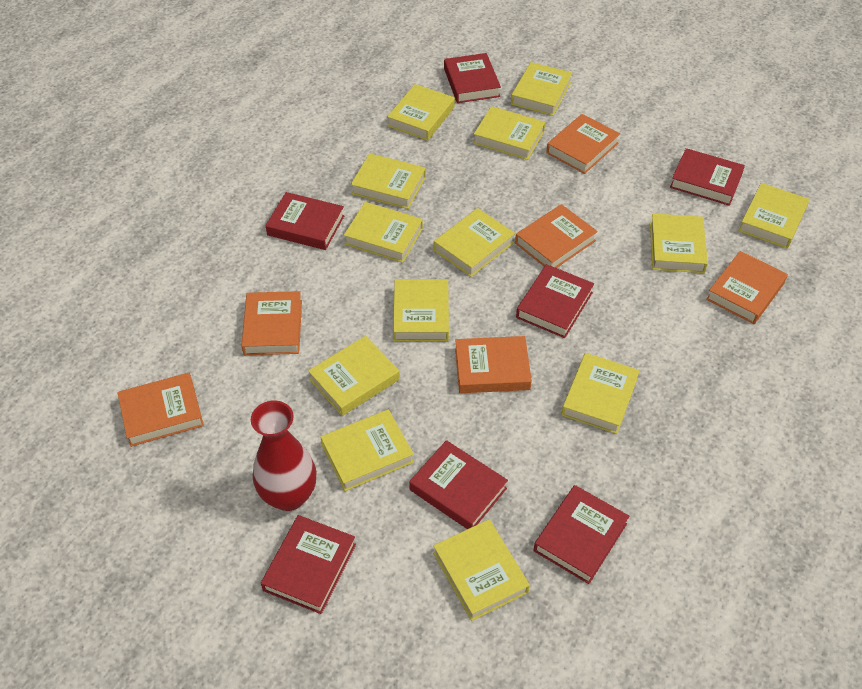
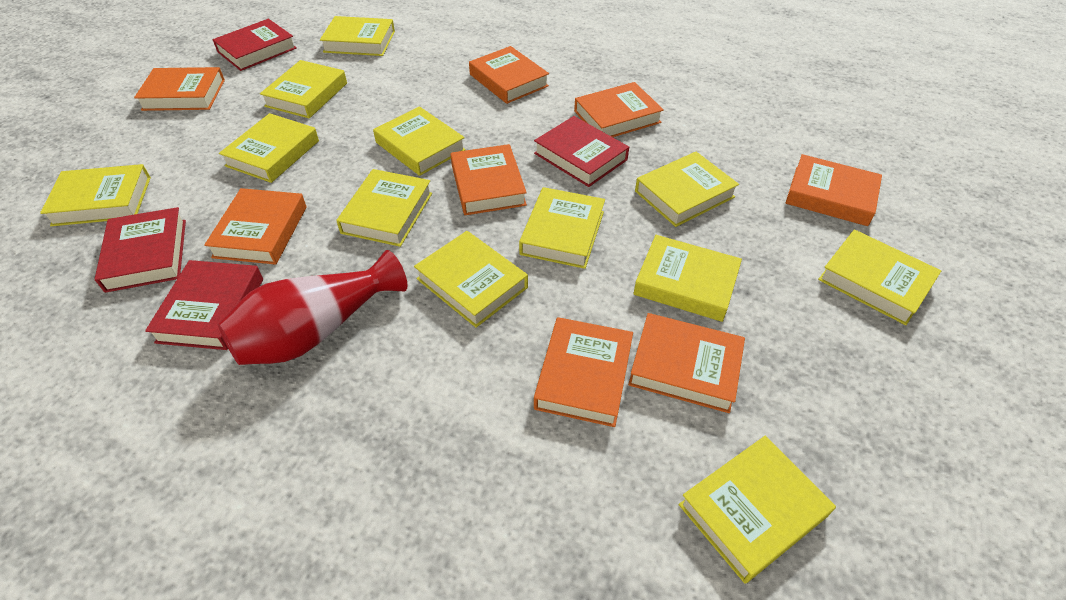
orange book: 6 -> 8
red book: 7 -> 4
yellow book: 13 -> 12

